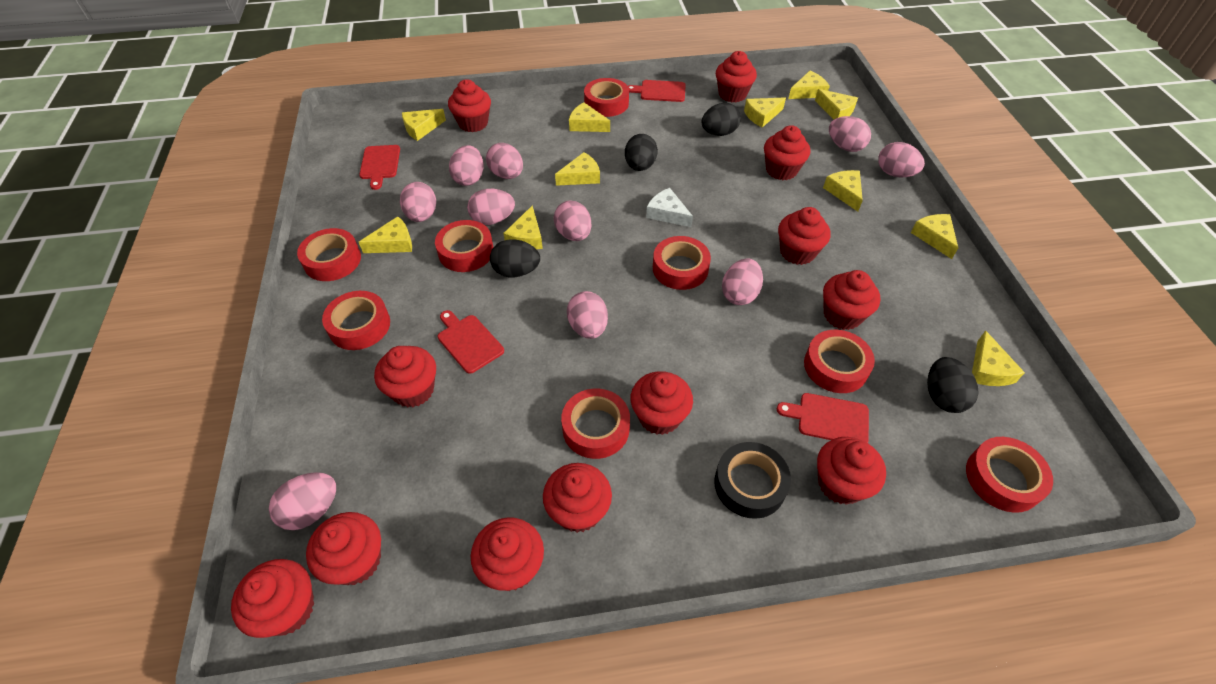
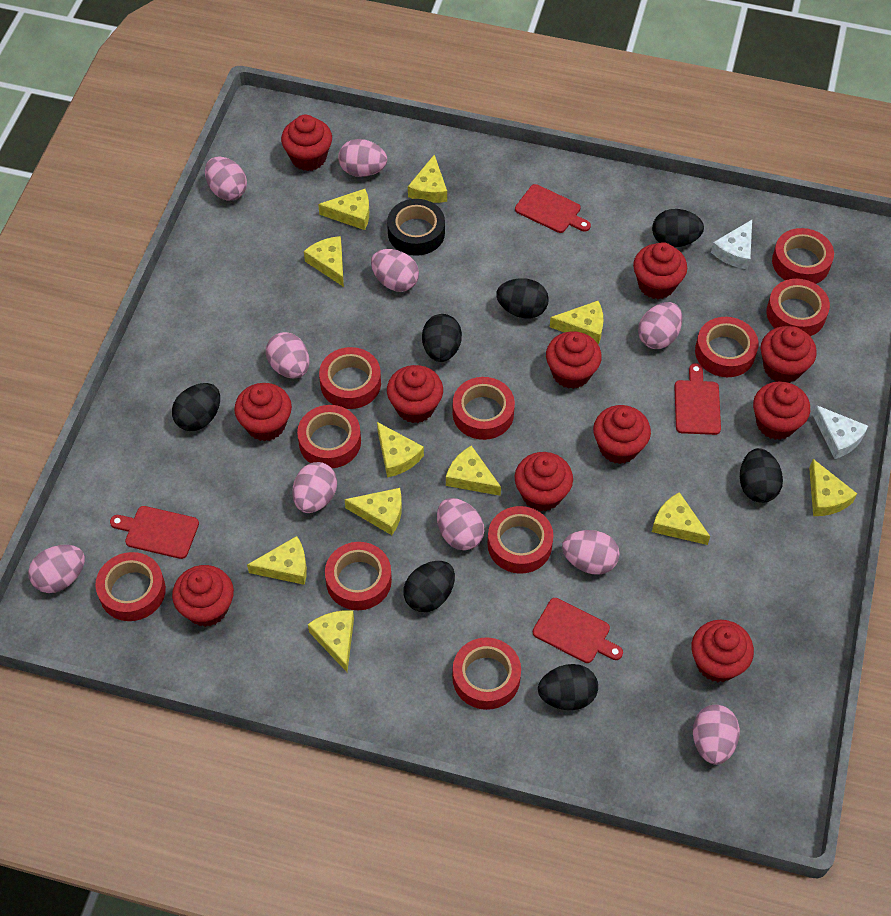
black egg: 4 -> 7
red cupcake: 12 -> 11
red tape: 8 -> 10
white cheese: 1 -> 2

